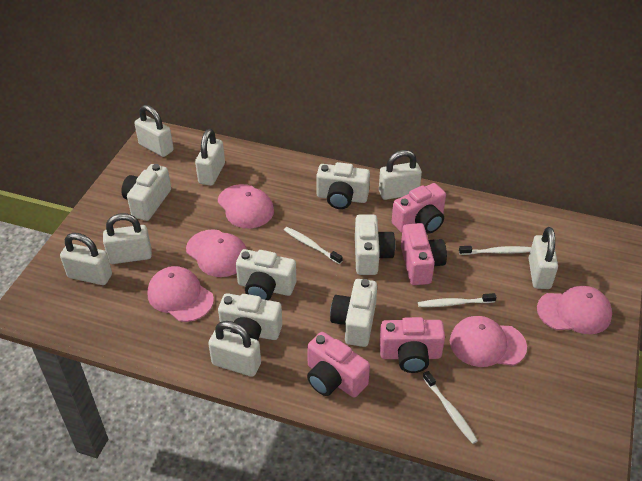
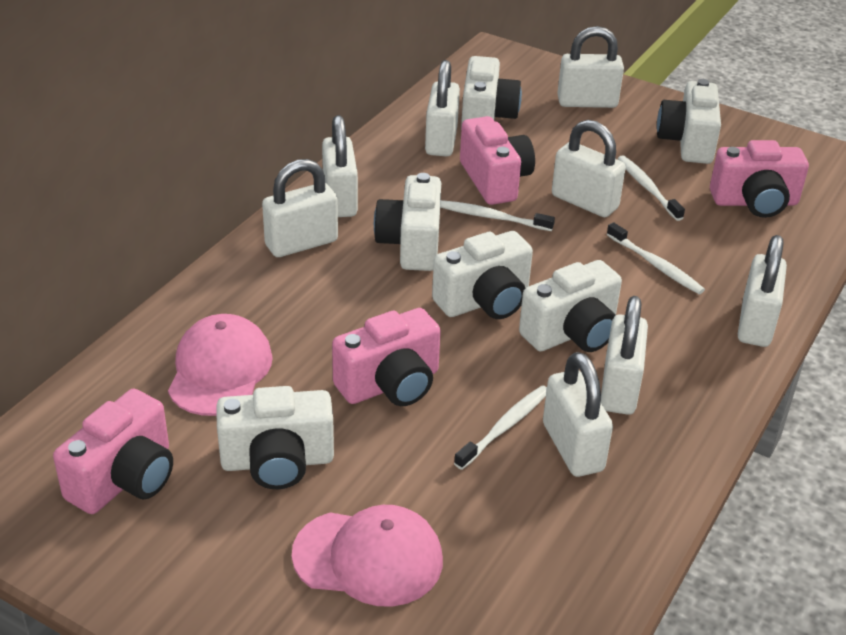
pink cap: 5 -> 2
white padlock: 7 -> 8

